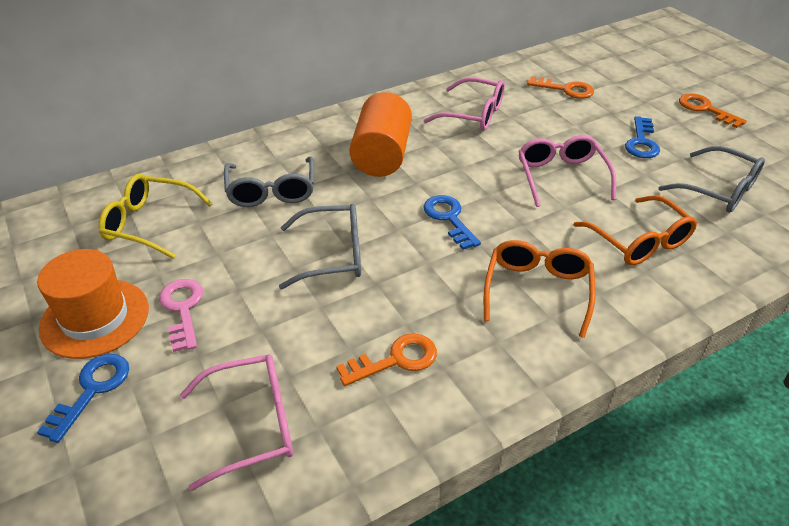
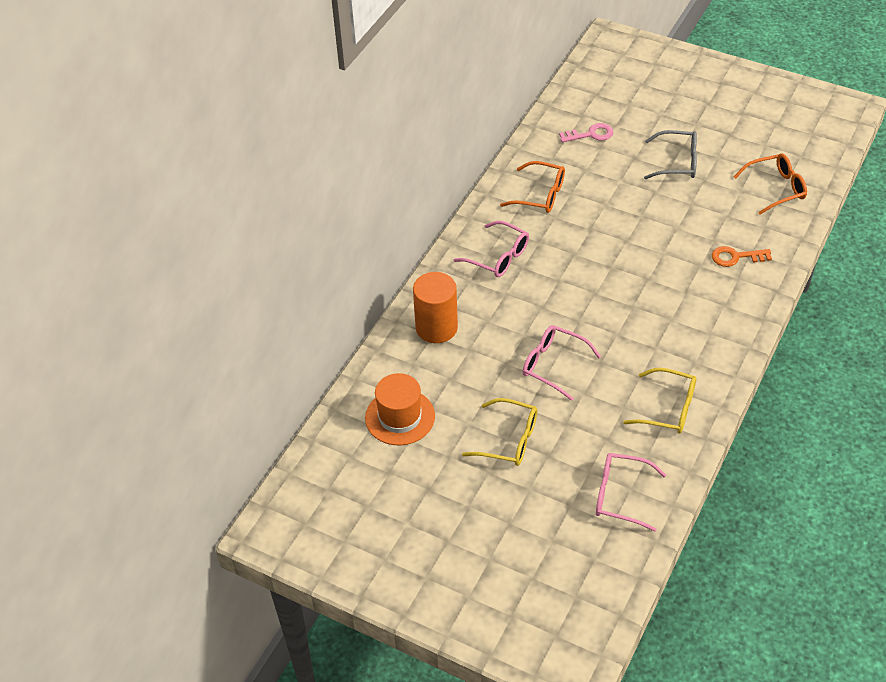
blue key: 3 -> 0
grey glasses: 3 -> 1
orange key: 3 -> 1
yellow glasses: 1 -> 2

